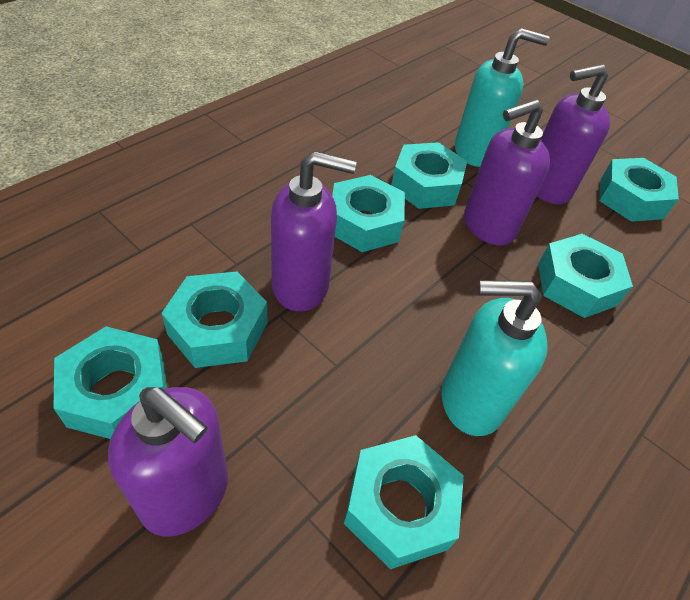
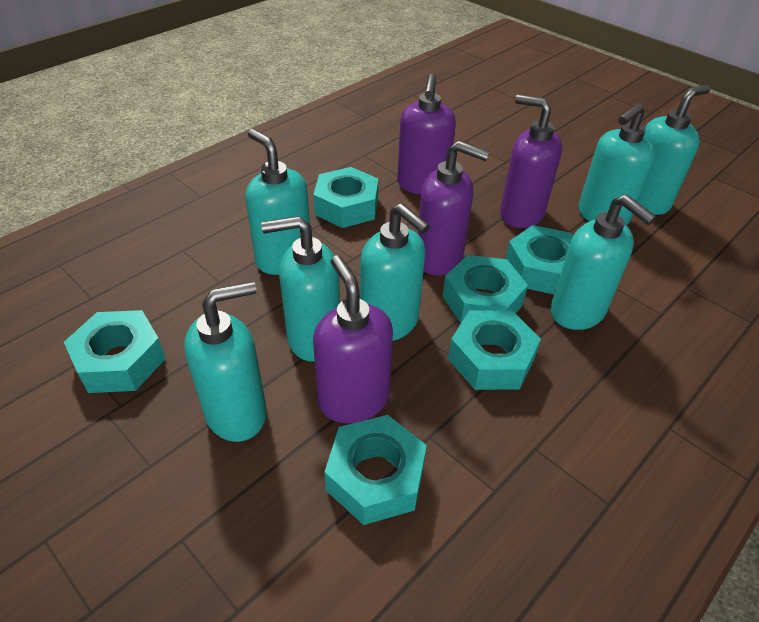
turquoise nut: 7 -> 6
turquoise soap dispenser: 2 -> 7

